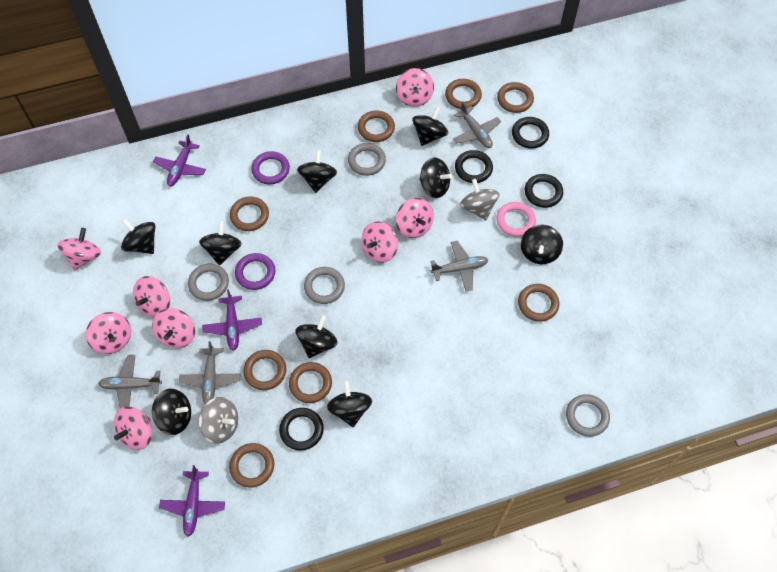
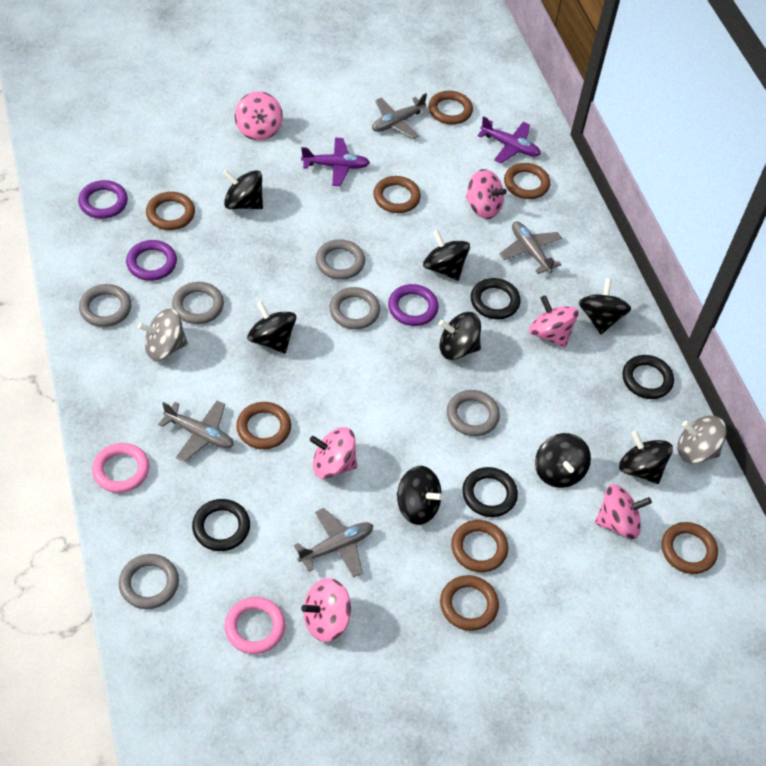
black spinning top: 9 -> 8
grey ring: 4 -> 6
pink ring: 1 -> 2
pink spinning top: 8 -> 6
purple plane: 3 -> 2
purple ring: 2 -> 3

